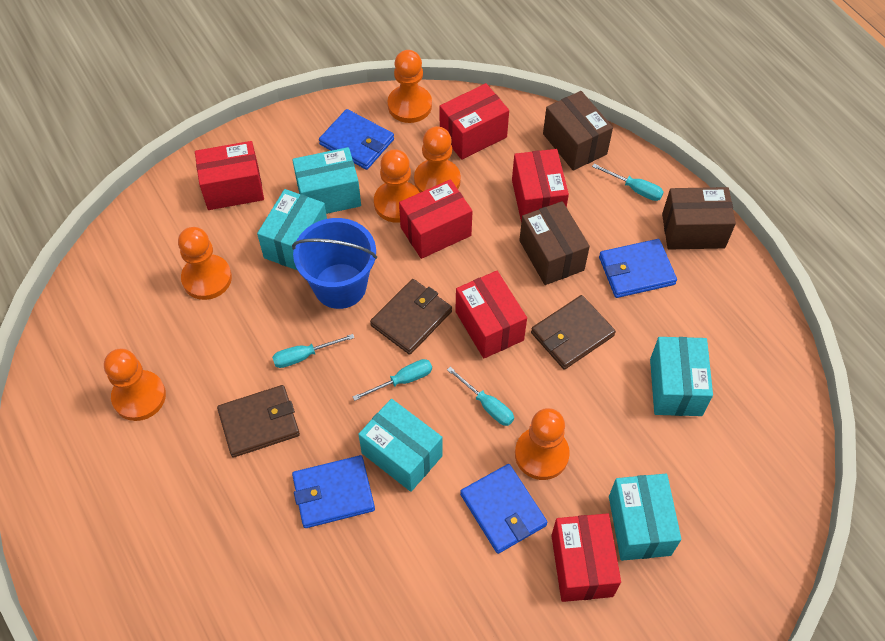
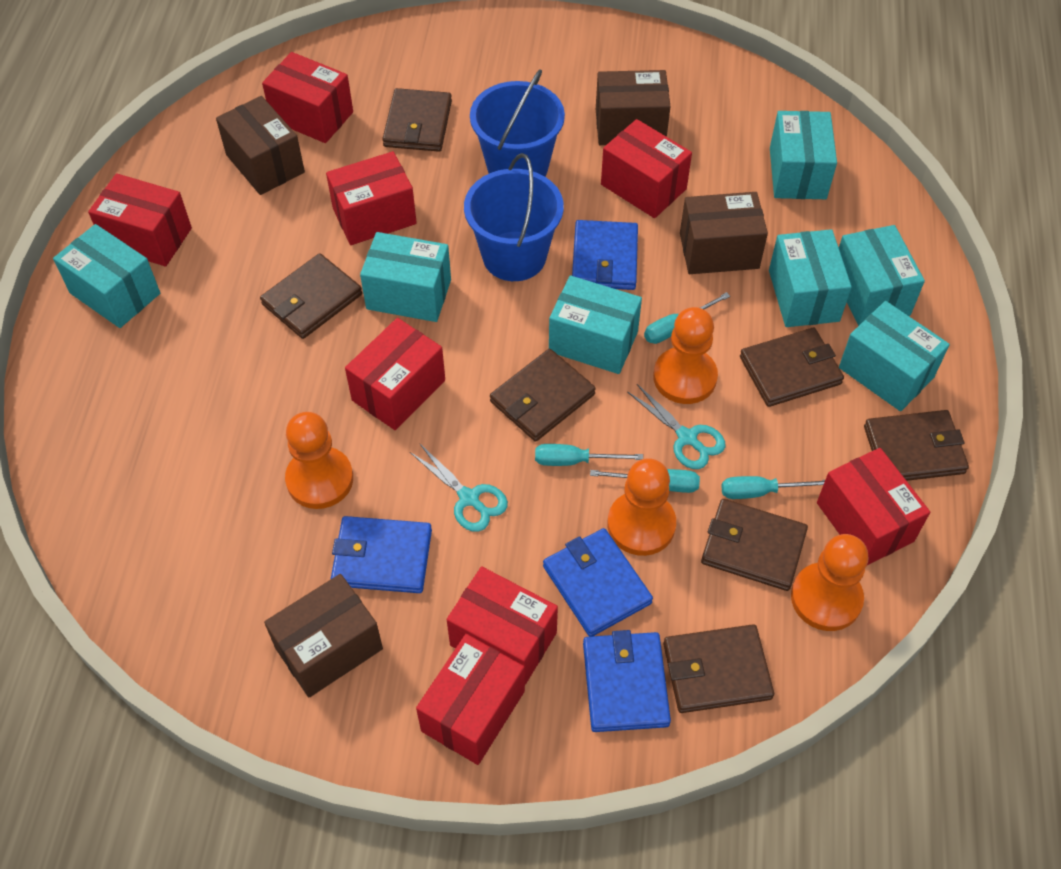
blue bucket: 1 -> 2
brown box: 3 -> 4
brown wallet: 3 -> 7
orange pawn: 6 -> 4
red box: 6 -> 8
turquoise box: 5 -> 7
turquoise scissors: 0 -> 2

